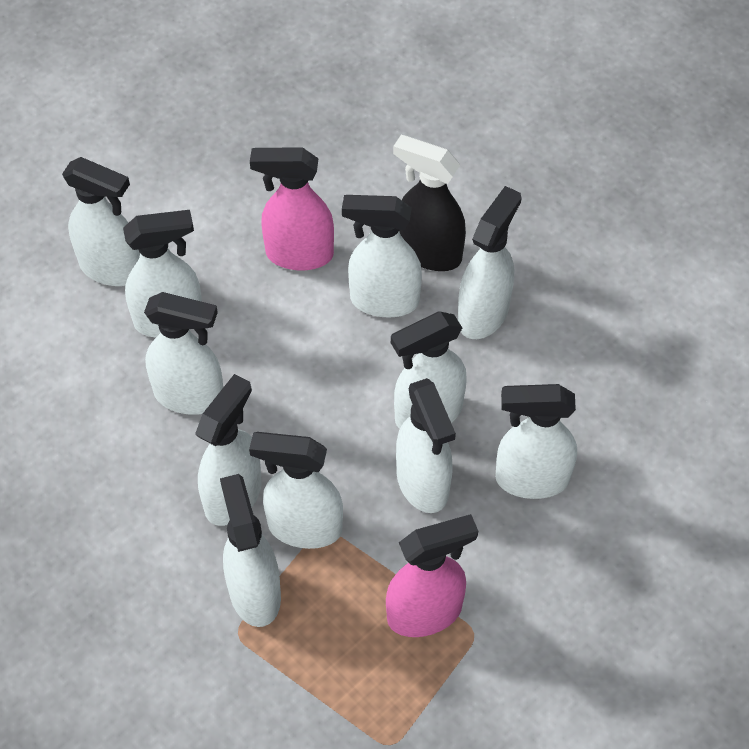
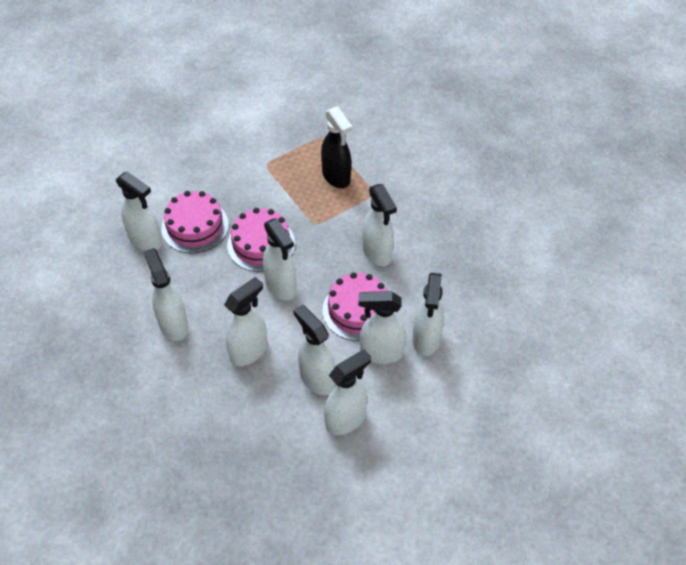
pink cake: 0 -> 3
pink spray bottle: 2 -> 0
white spray bottle: 11 -> 9

